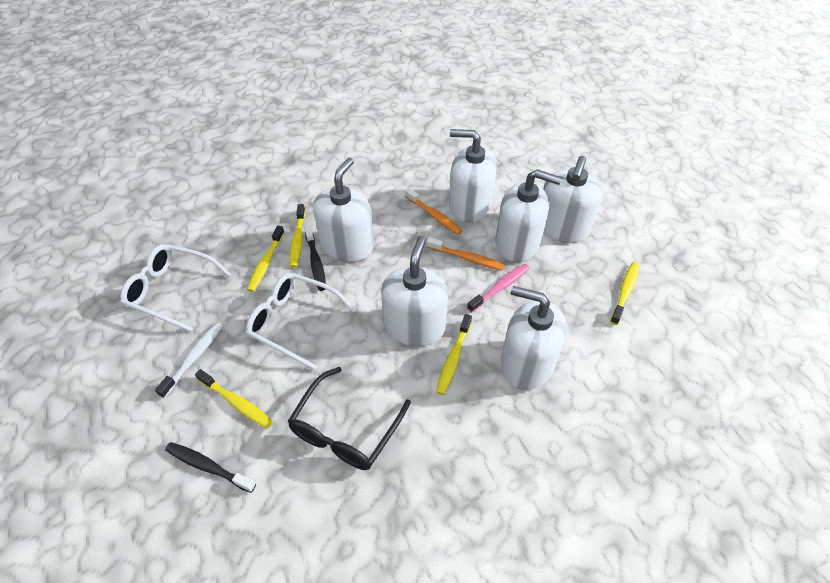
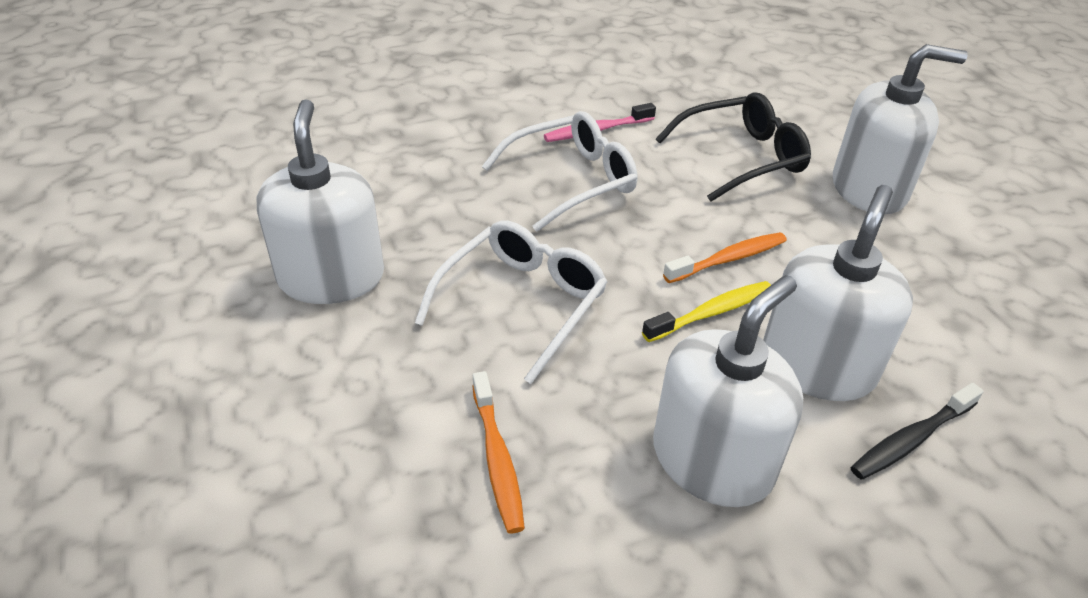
black toothbrush: 2 -> 1
white soap dispenser: 6 -> 4
white toothbrush: 1 -> 0
yellow toothbrush: 5 -> 1

